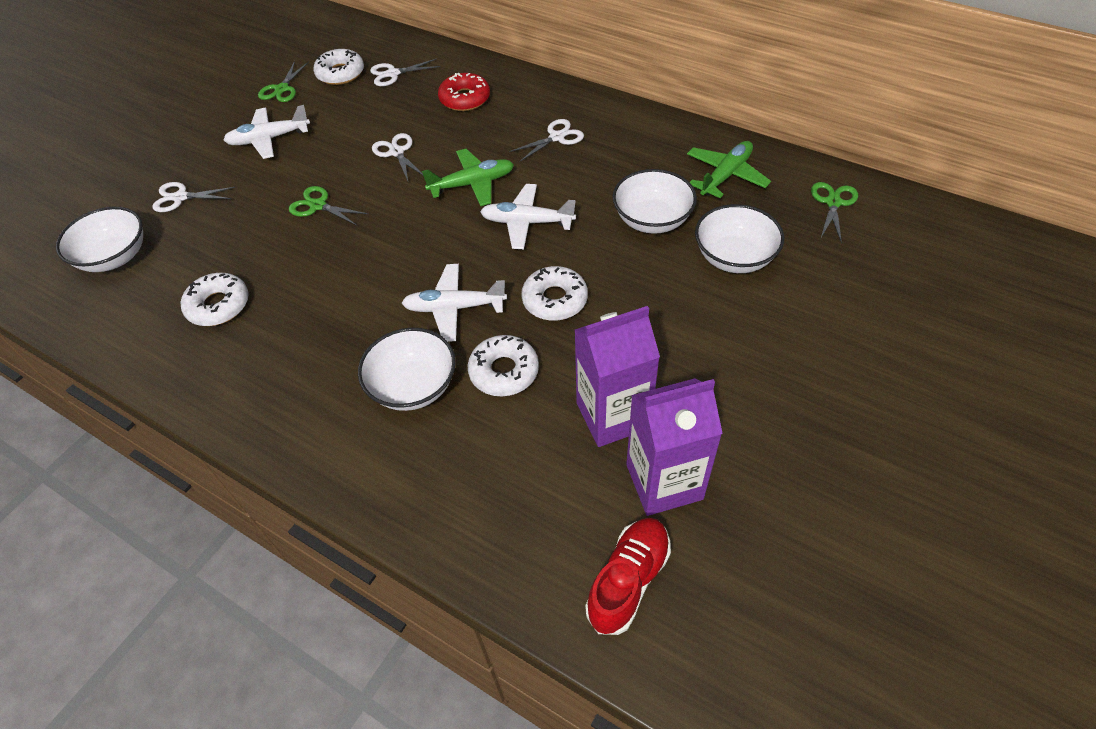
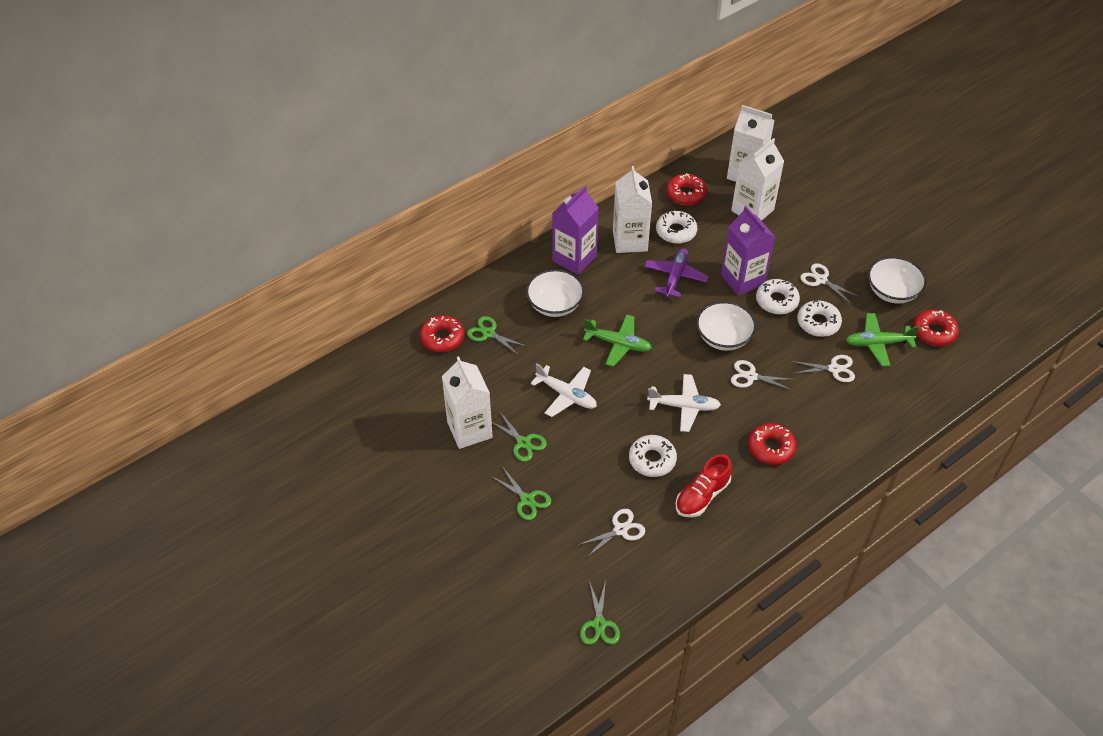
green scissors: 3 -> 4
purple plane: 0 -> 1
red donut: 1 -> 4
white bowl: 4 -> 3
white carton: 0 -> 4
white plane: 3 -> 2

